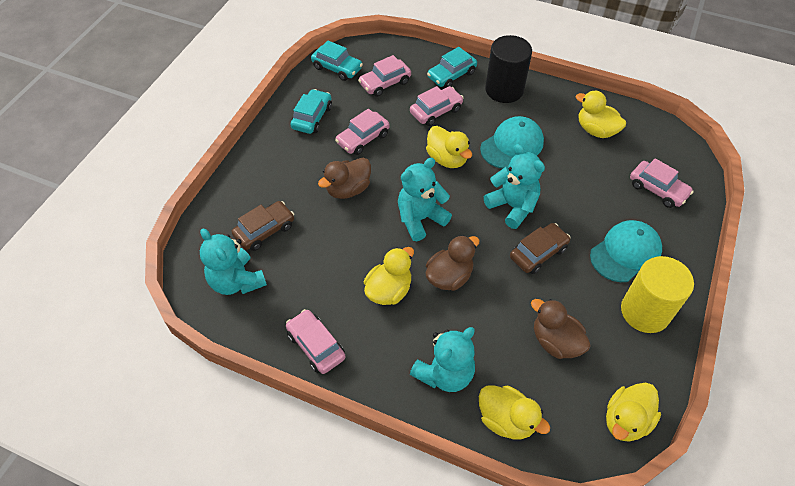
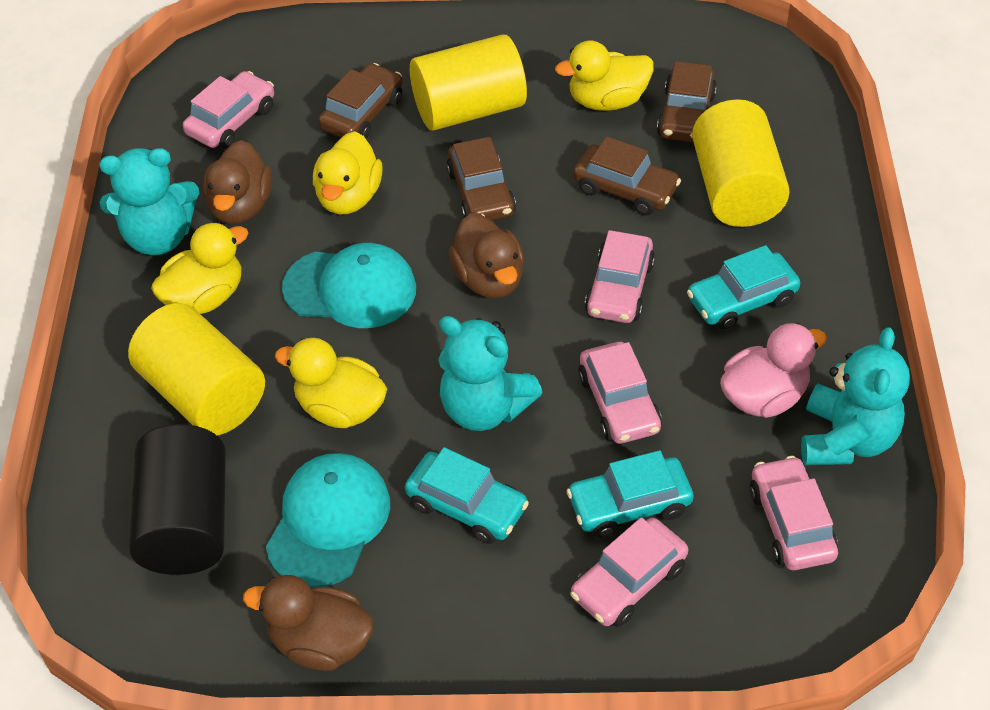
brown car: 2 -> 4
pink duck: 0 -> 1
turquoise teddy bear: 4 -> 3
yellow cylinder: 1 -> 3
yellow duck: 5 -> 4

